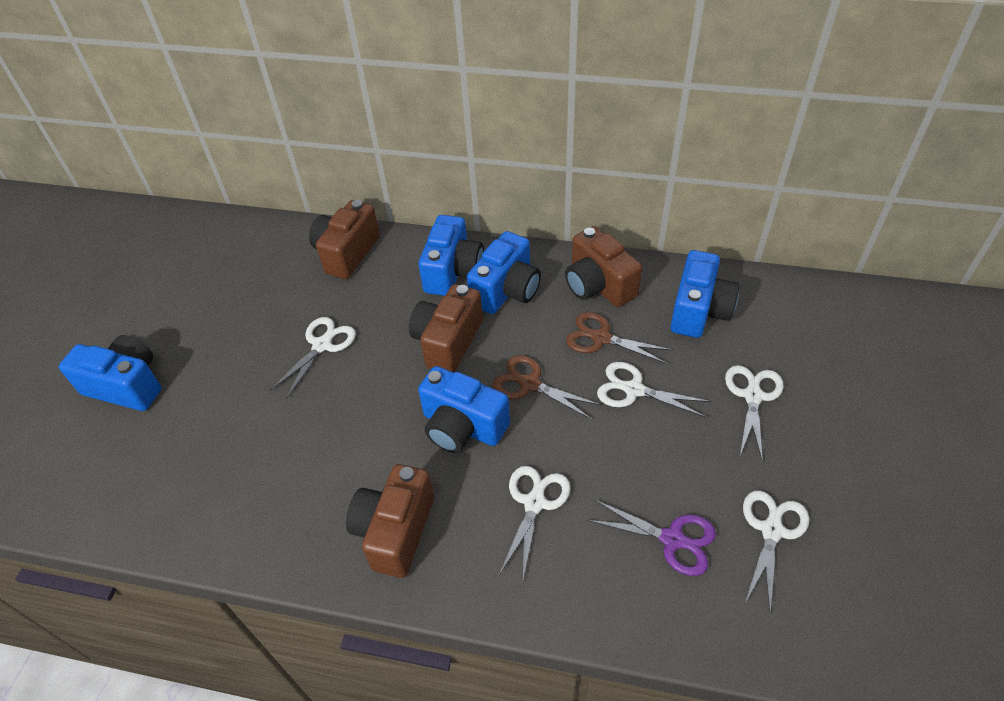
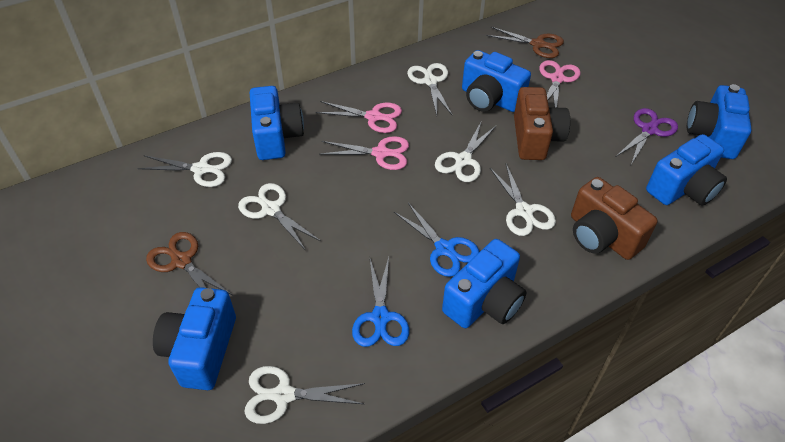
blue camera: 5 -> 6
blue scissors: 0 -> 2
brown camera: 4 -> 2
pink scissors: 0 -> 3
white scissors: 5 -> 6

